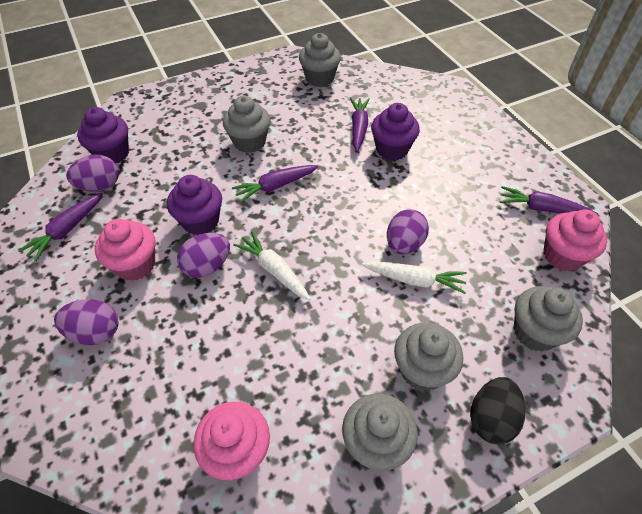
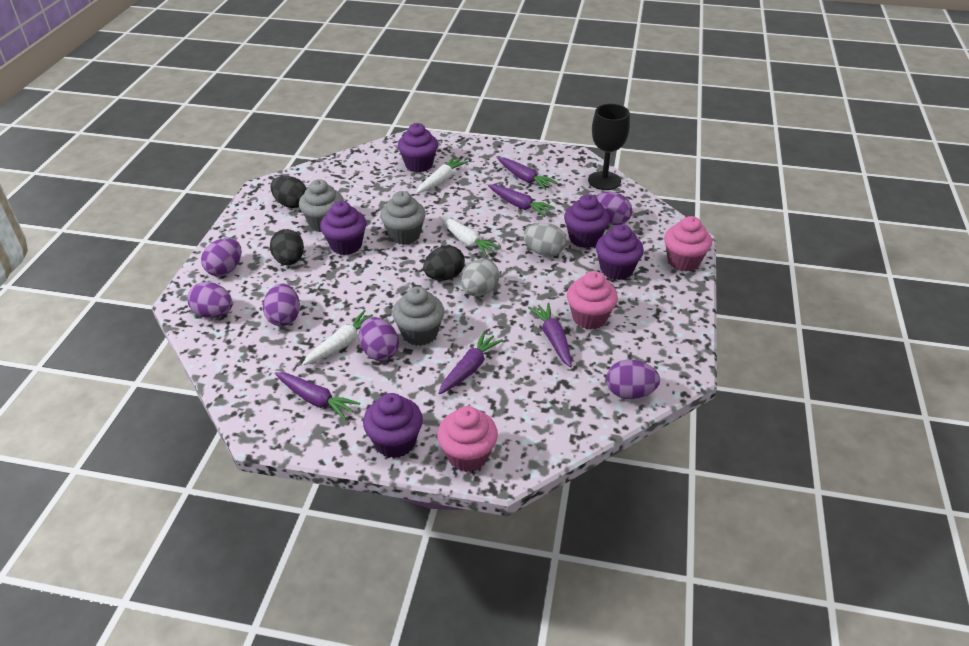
black egg: 1 -> 3
black goblet: 0 -> 1
grey cupcake: 5 -> 3
grey egg: 0 -> 2
purple carrot: 4 -> 5
purple cupcake: 3 -> 5
purple egg: 4 -> 6
white carrot: 2 -> 3

